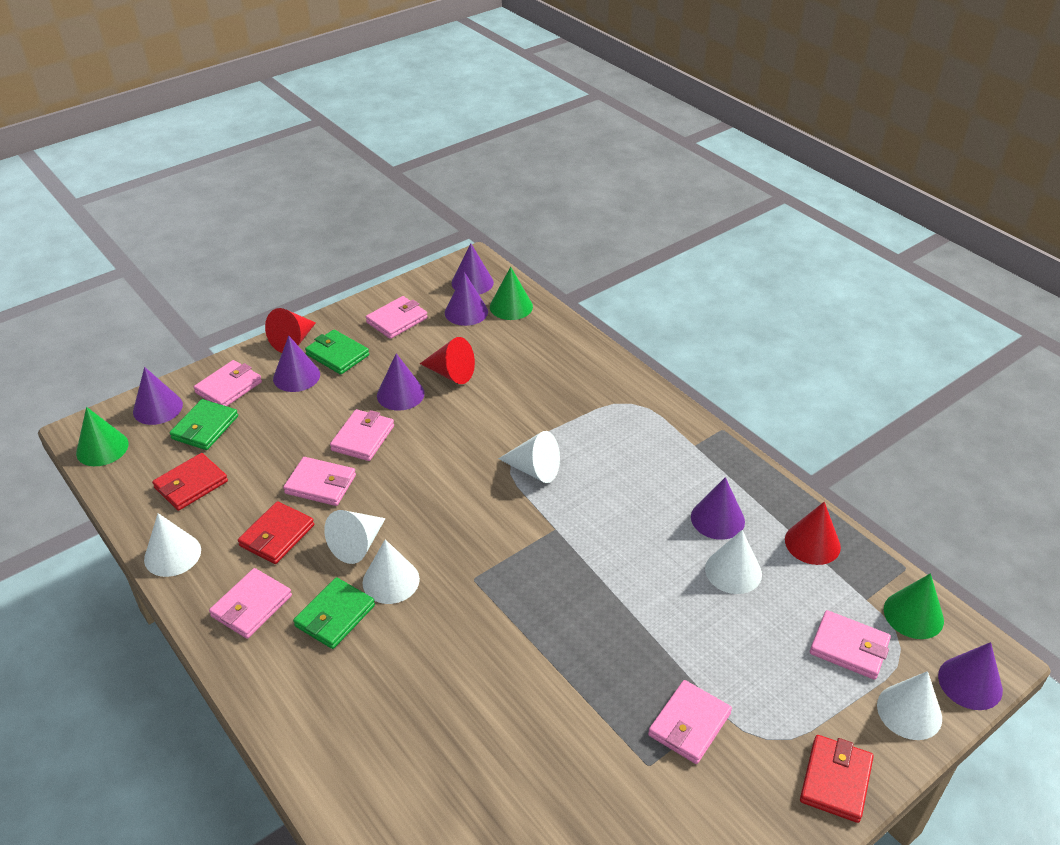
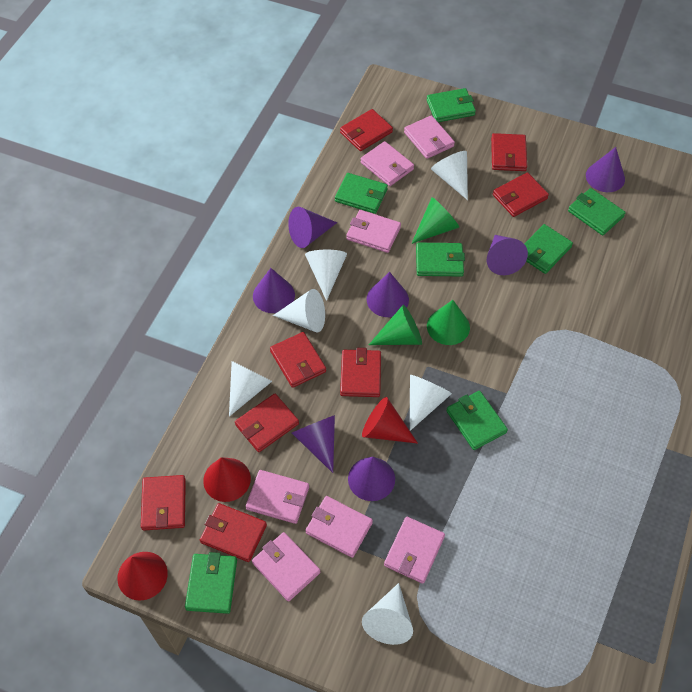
green wallet: 3 -> 7
red wallet: 3 -> 8

